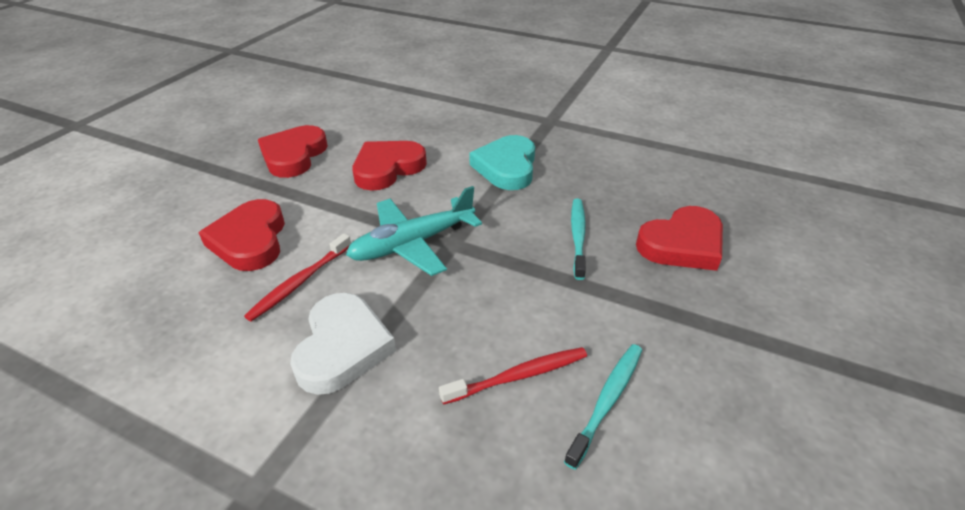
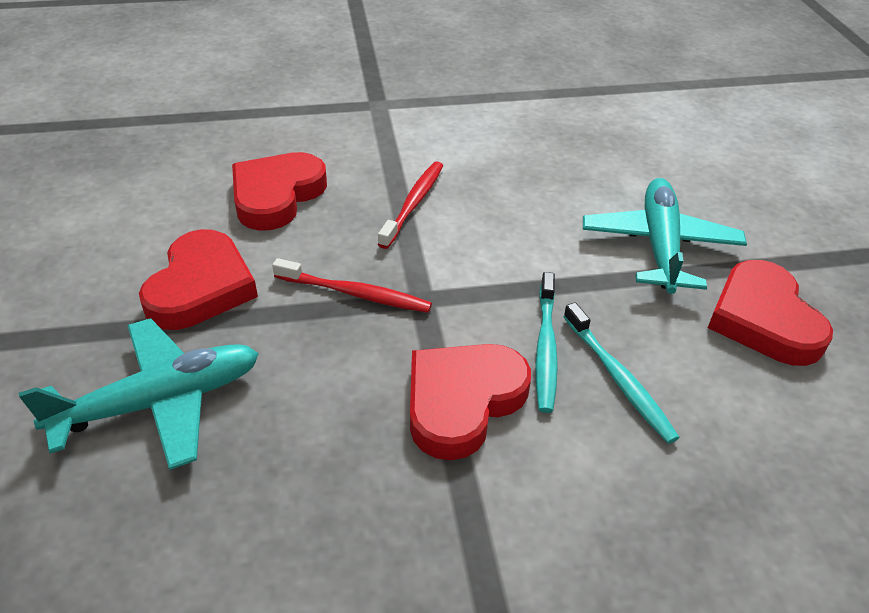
turquoise heart: 1 -> 0
turquoise plane: 1 -> 2
white heart: 1 -> 0

